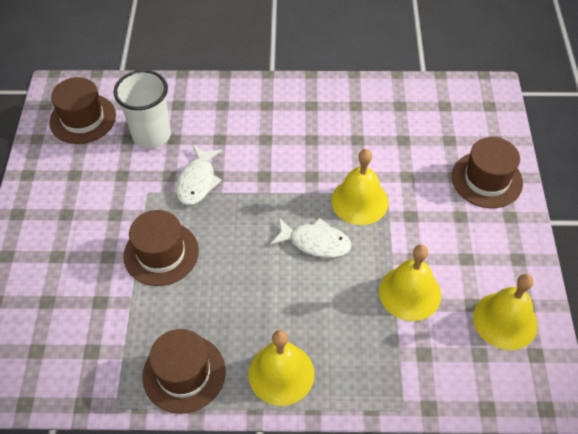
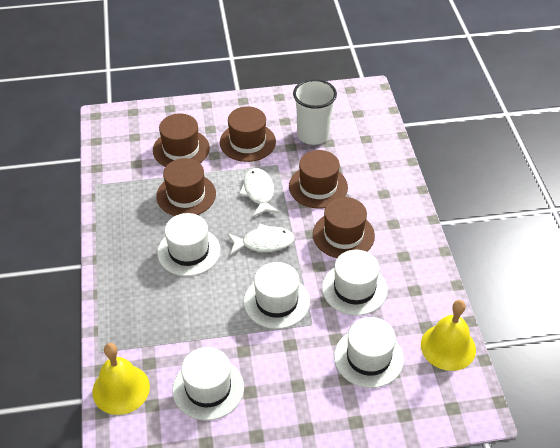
brown hat: 4 -> 5
white hat: 0 -> 5
yellow bell: 4 -> 2

